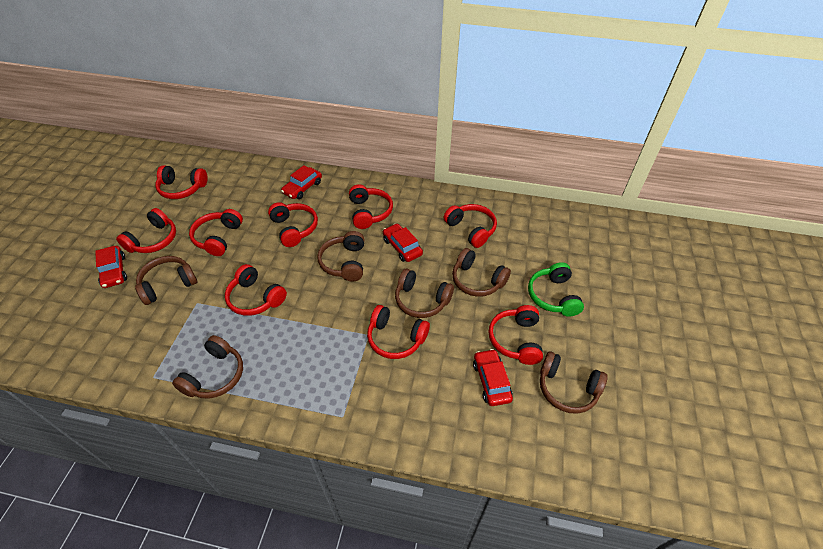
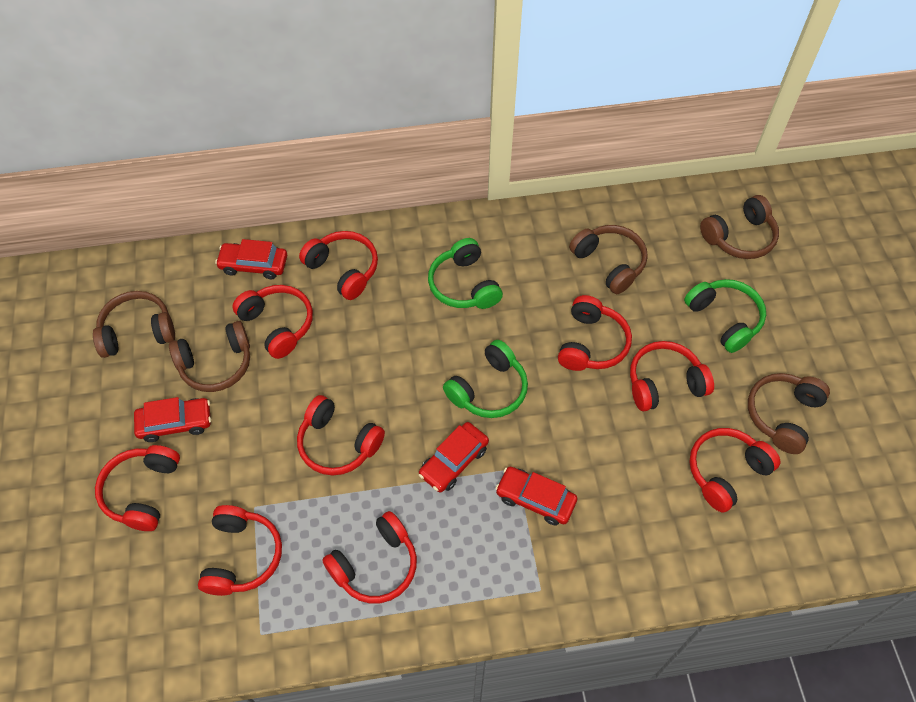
brown headphones: 6 -> 5
green headphones: 1 -> 3

